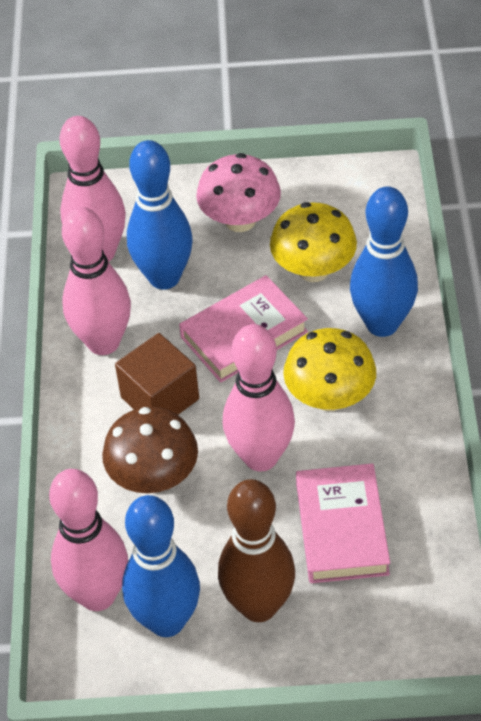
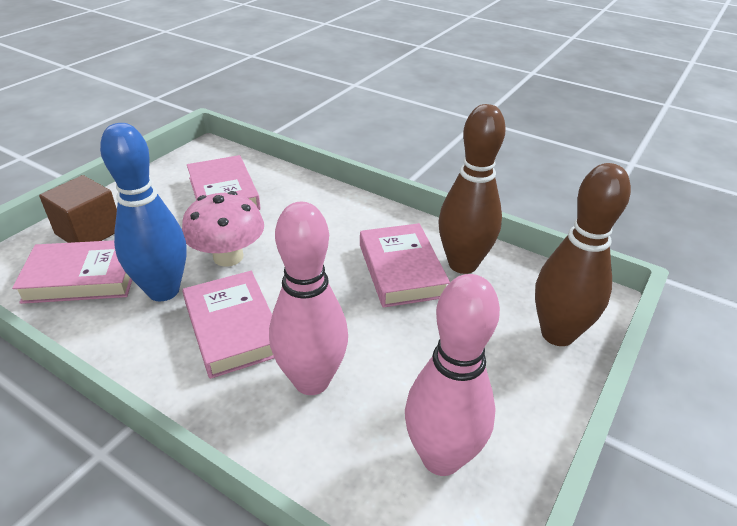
blue bowling pin: 3 -> 1
brown bowling pin: 1 -> 2
brown mushroom: 1 -> 0
pink book: 2 -> 4
pink bowling pin: 4 -> 2
yellow mushroom: 2 -> 0

